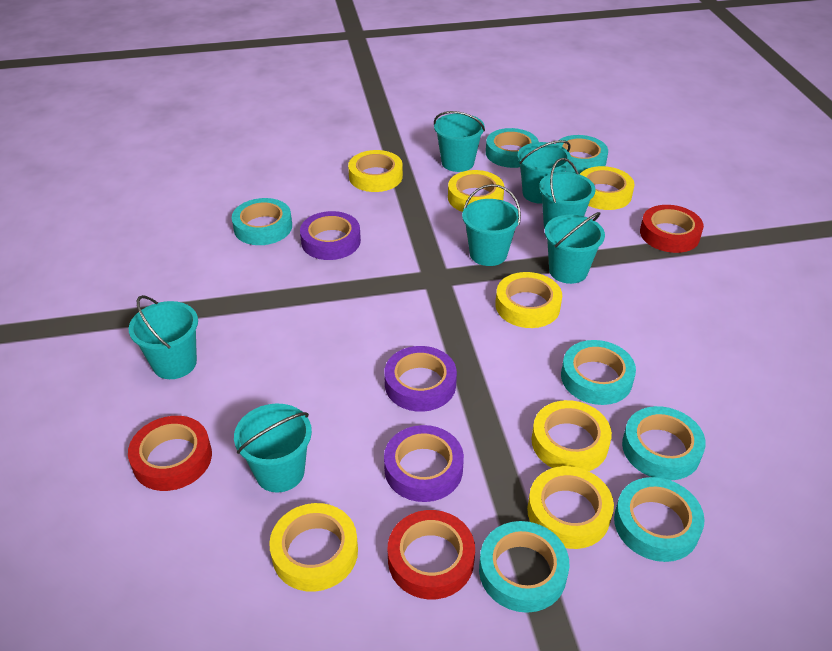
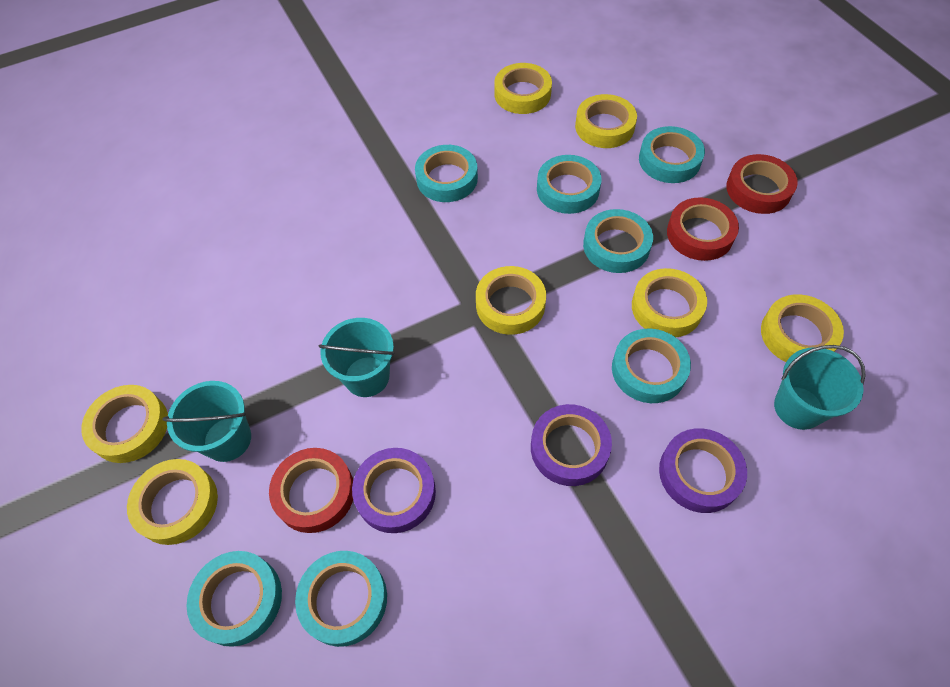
turquoise bucket: 7 -> 3

